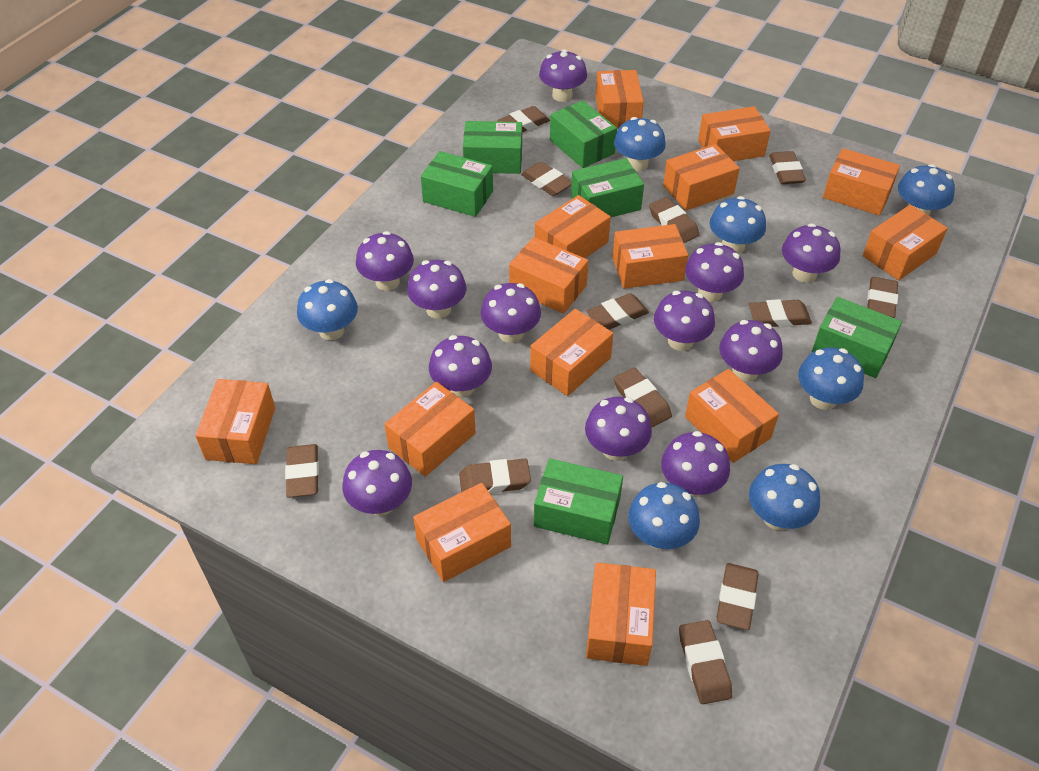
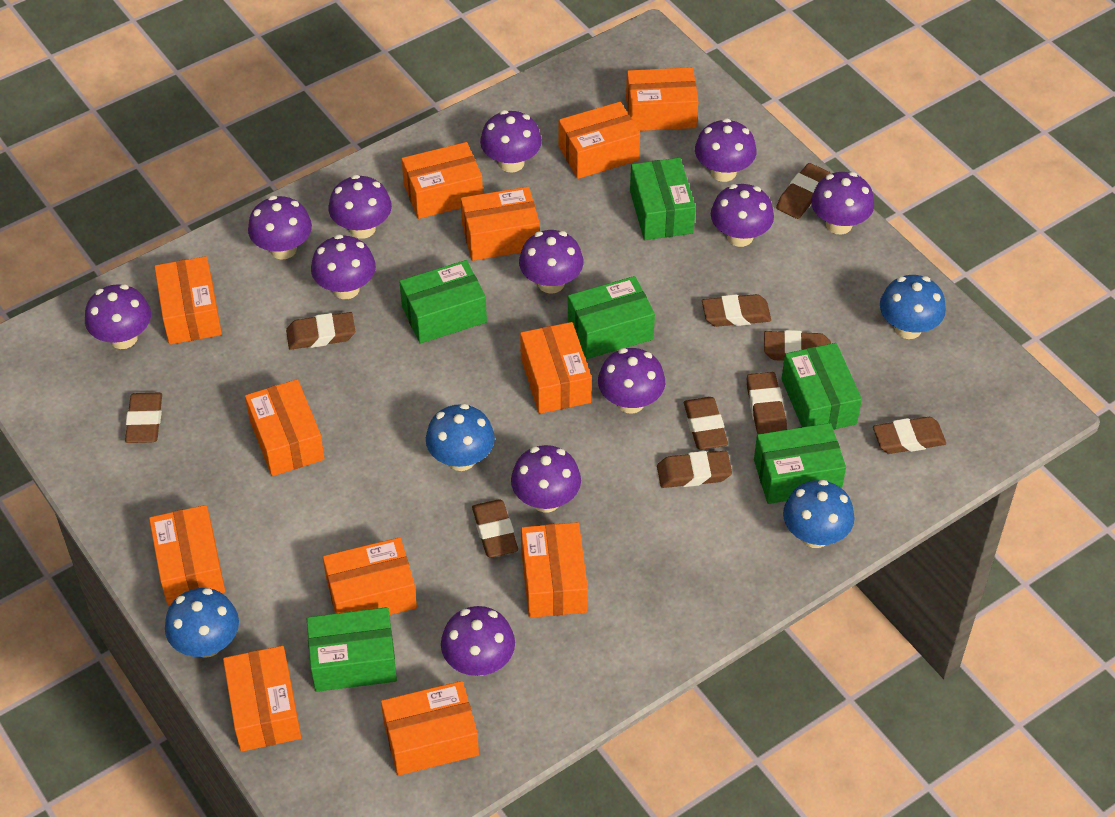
blue mushroom: 7 -> 4
brown eraser: 12 -> 10
orange box: 14 -> 12

